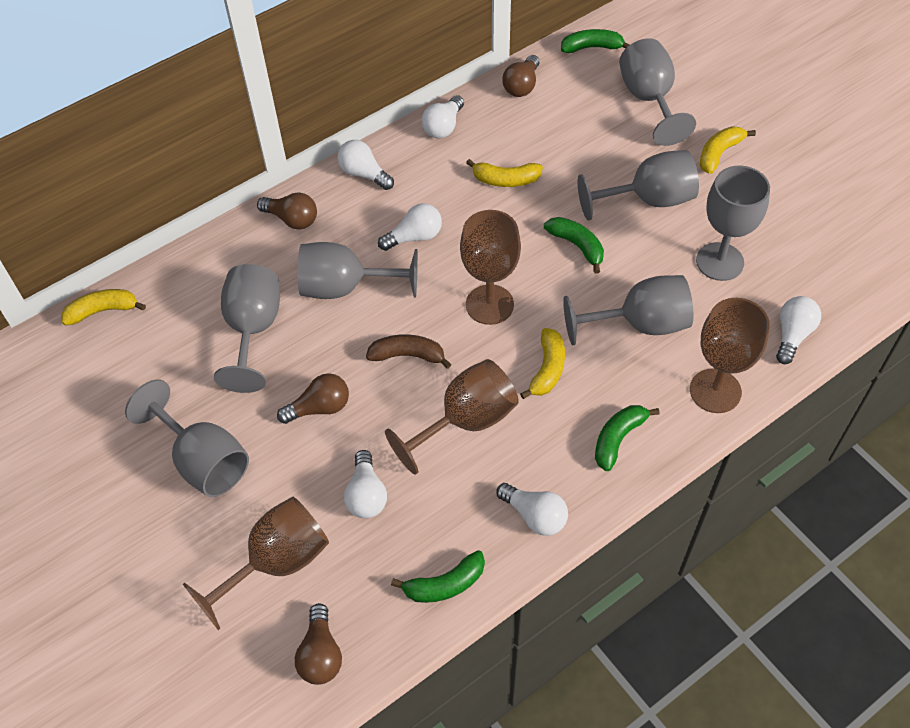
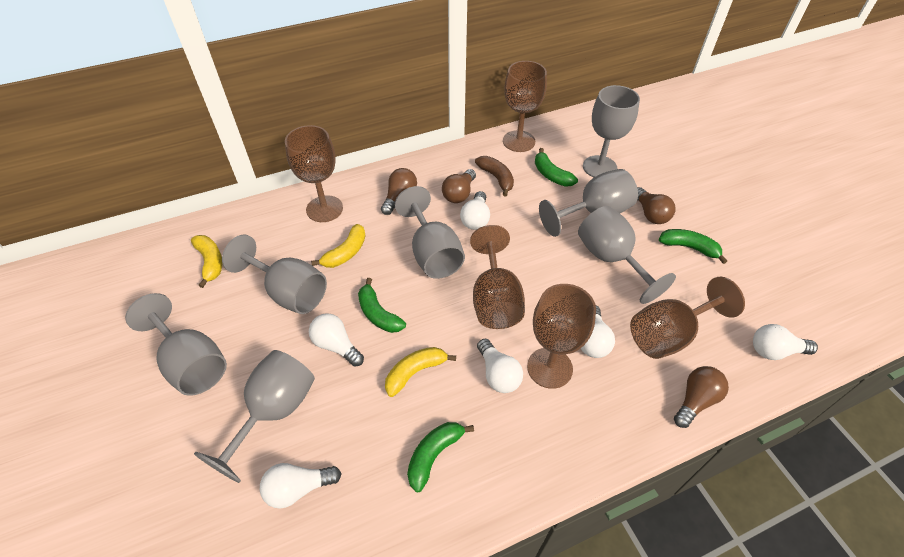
brown goblet: 4 -> 5
yellow banana: 4 -> 3

